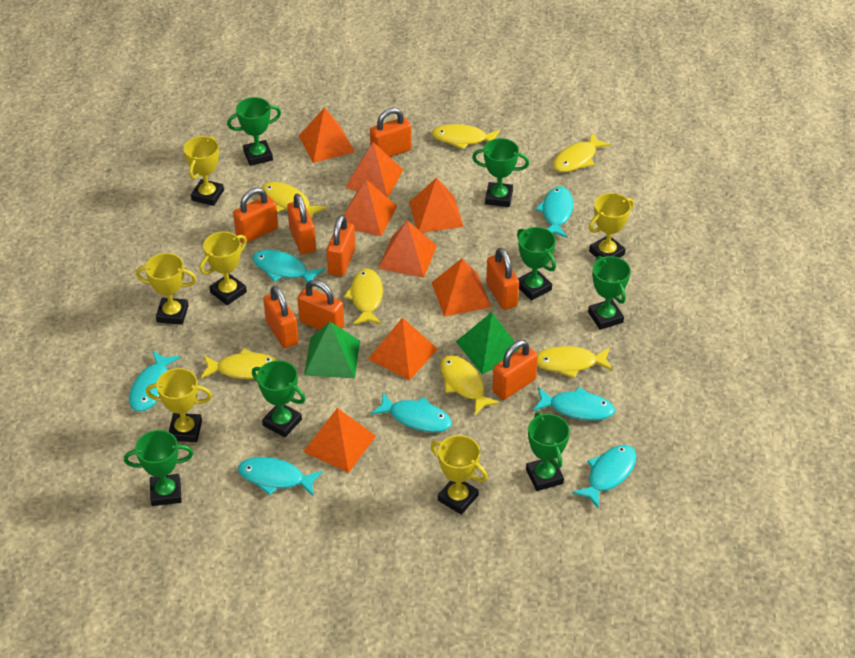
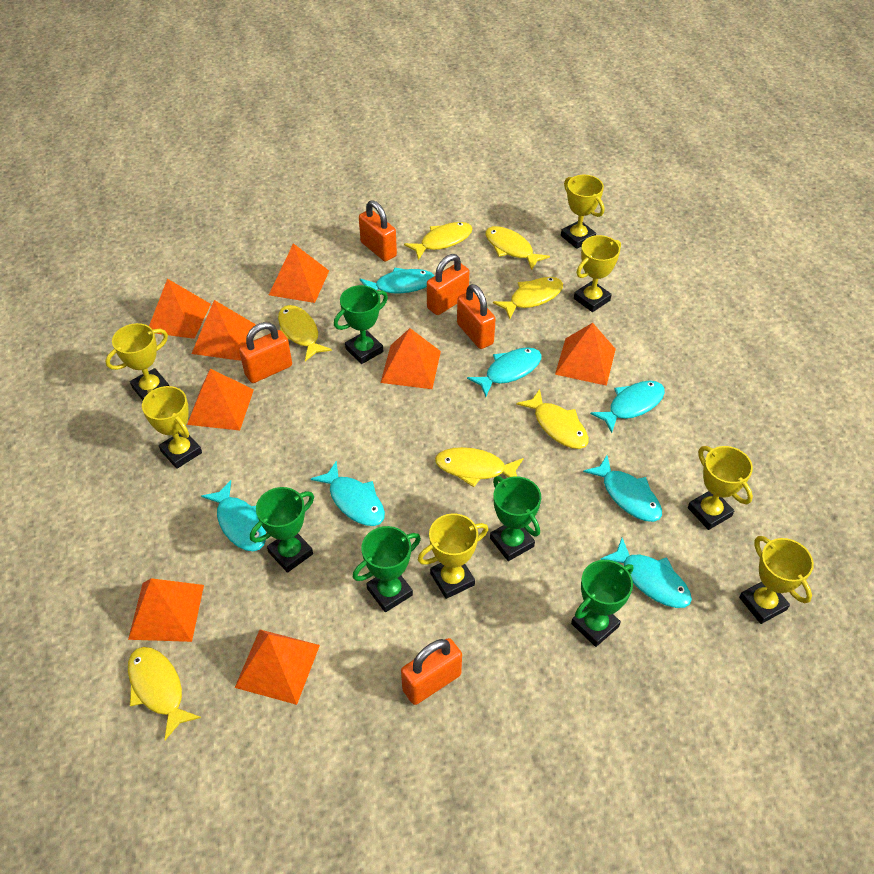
green pyramid: 2 -> 0
green trophy: 7 -> 5
orange padlock: 8 -> 5
yellow trophy: 6 -> 7

